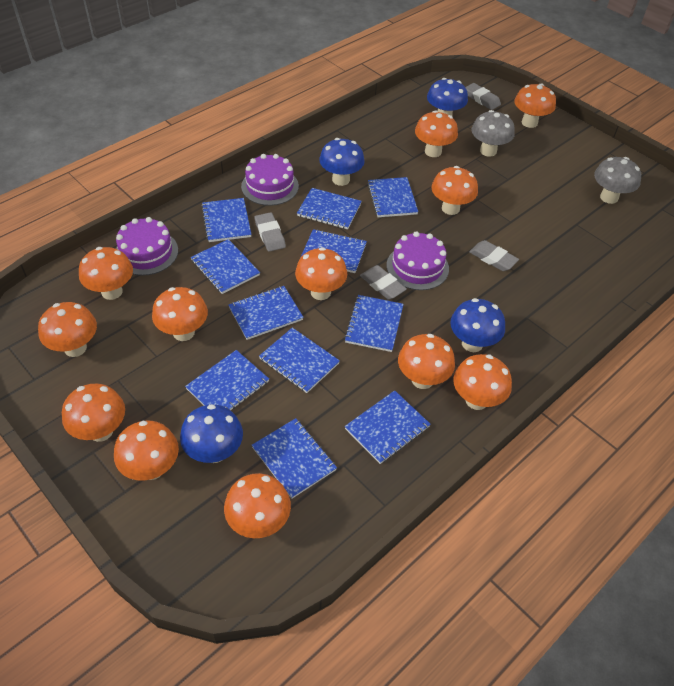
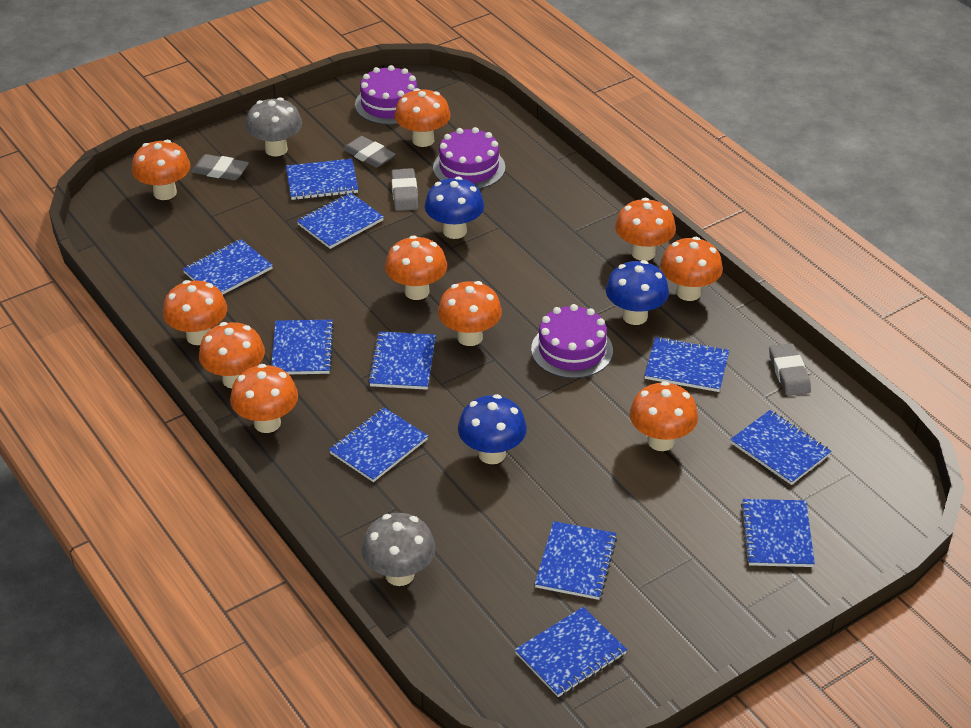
blue mushroom: 4 -> 3
orange mushroom: 12 -> 10

